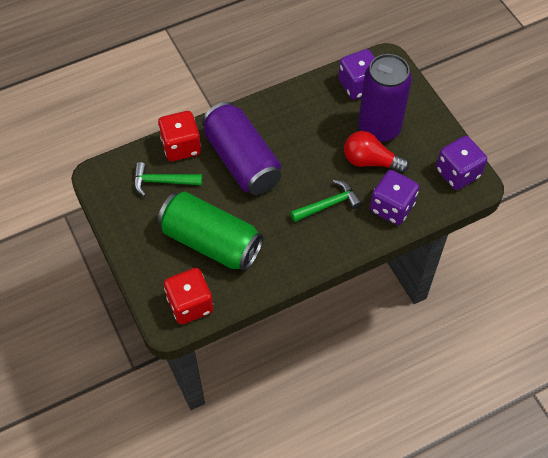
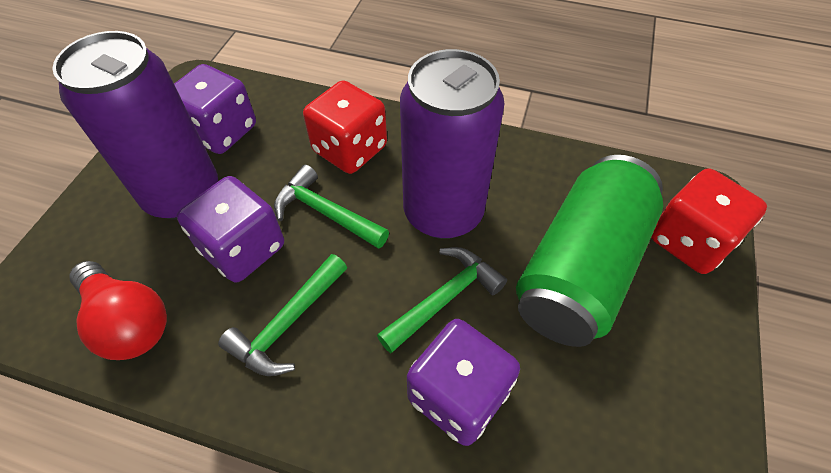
green hammer: 2 -> 3

